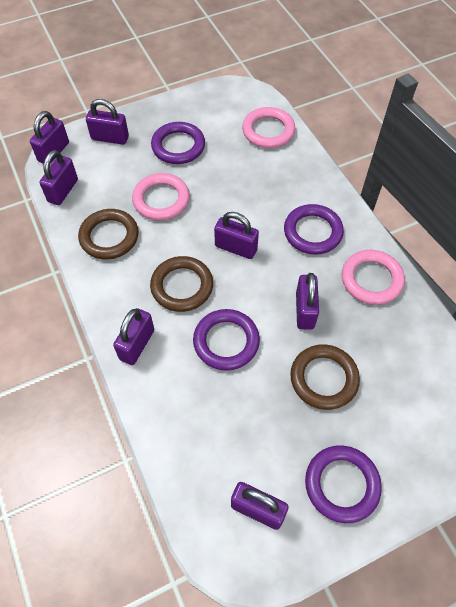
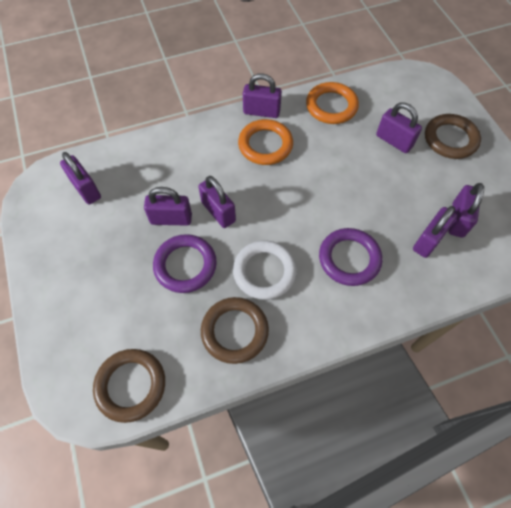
orange ring: 0 -> 2
pink ring: 3 -> 0
purple ring: 4 -> 2
white ring: 0 -> 1

